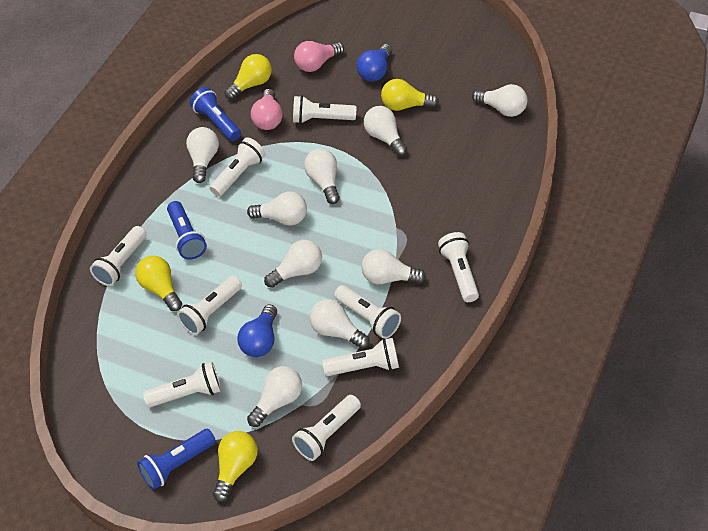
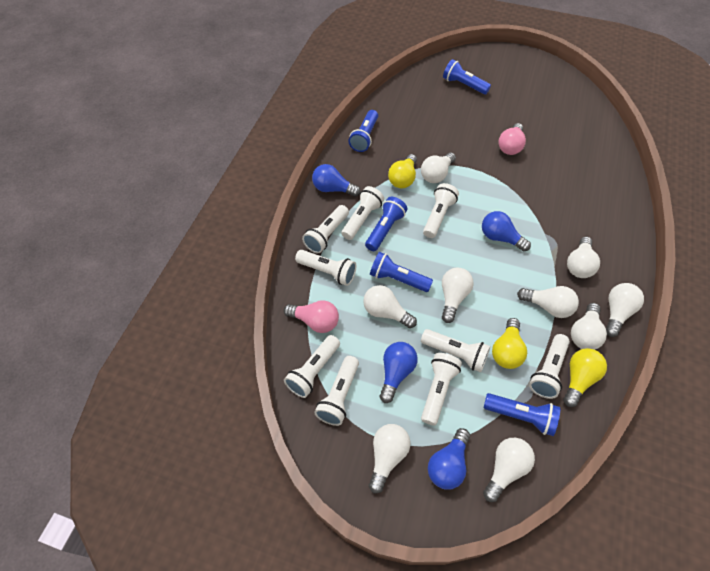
blue flashlight: 3 -> 5
blue light bulb: 2 -> 4
yellow light bulb: 4 -> 3

